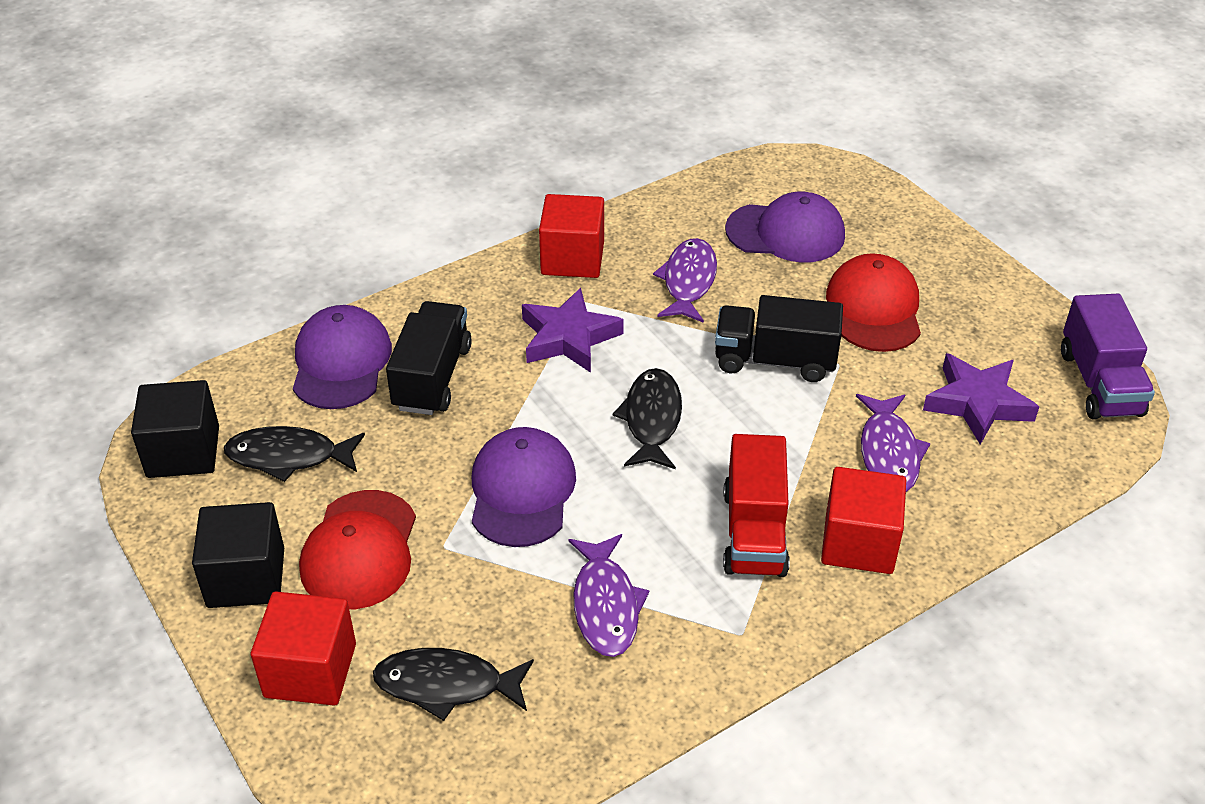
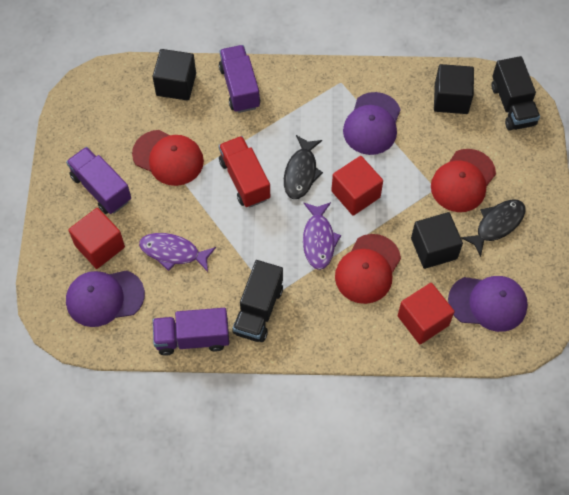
black cube: 2 -> 3
black fish: 3 -> 2
purple fish: 3 -> 2
purple star: 2 -> 0
purple truck: 1 -> 3
red cap: 2 -> 3

